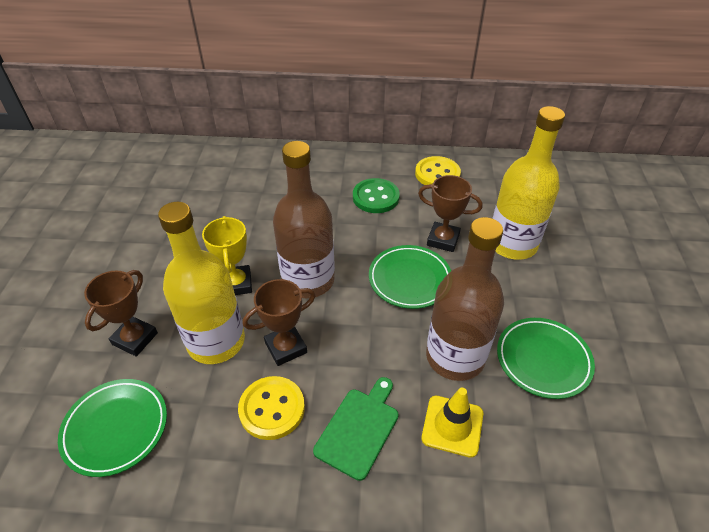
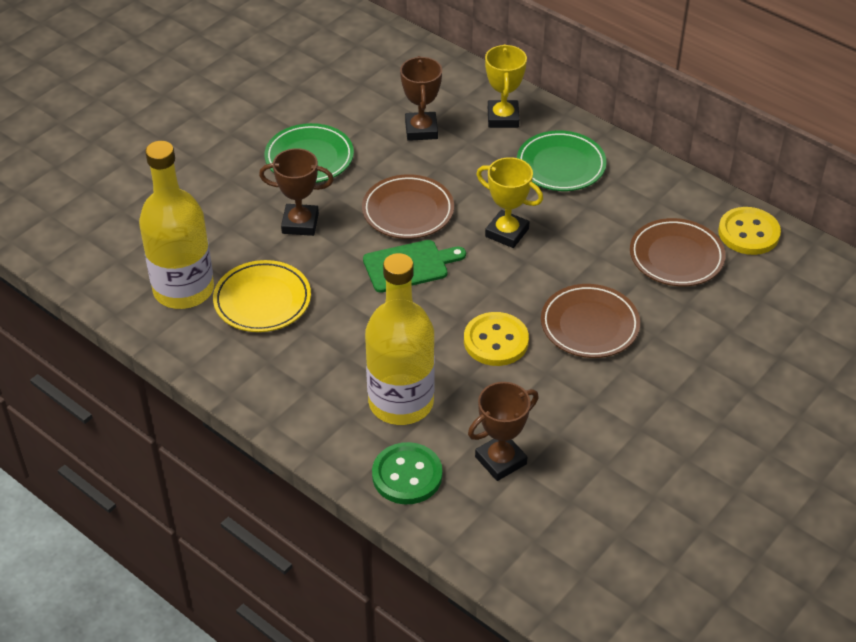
brown bottle: 2 -> 0
brown plate: 0 -> 3
green plate: 3 -> 2
yellow plate: 0 -> 1
yellow traffic cone: 1 -> 0
yellow trophy: 1 -> 2

